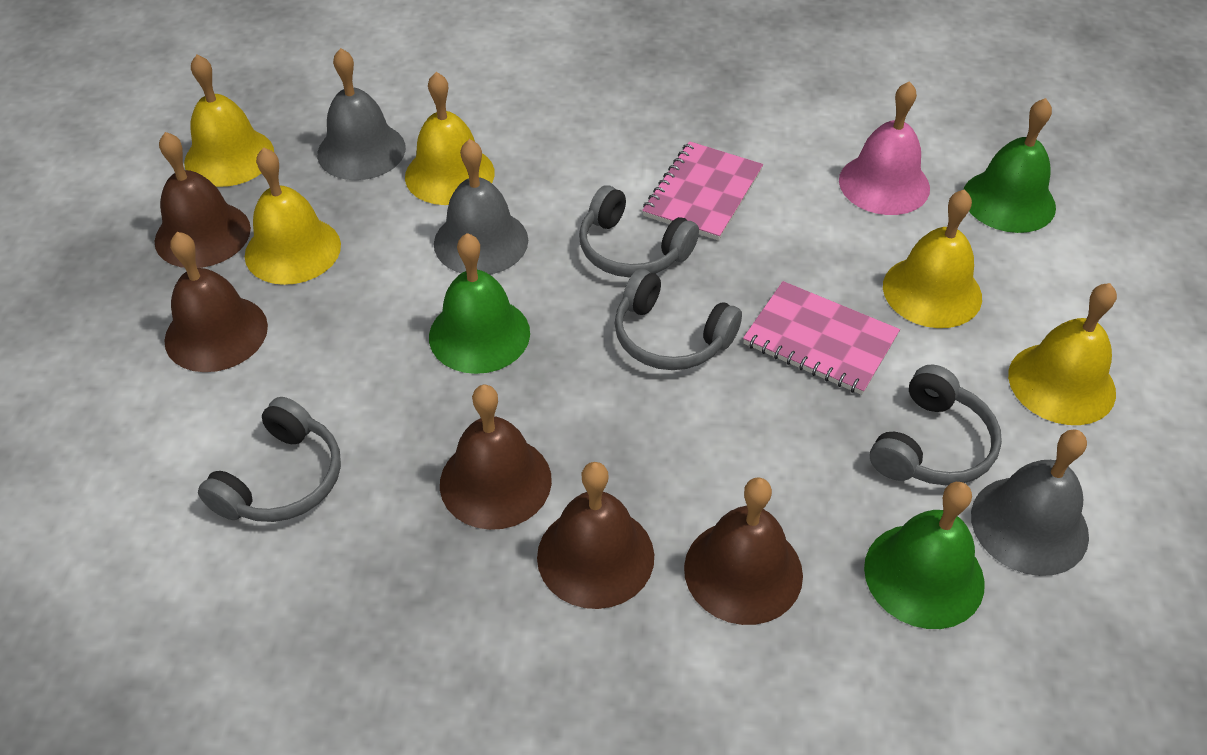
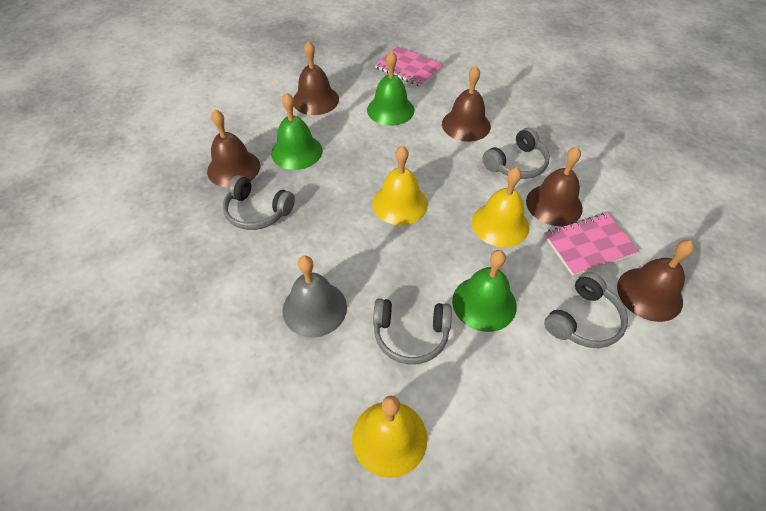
grey bell: 3 -> 1
pink bell: 1 -> 0
yellow bell: 5 -> 3

